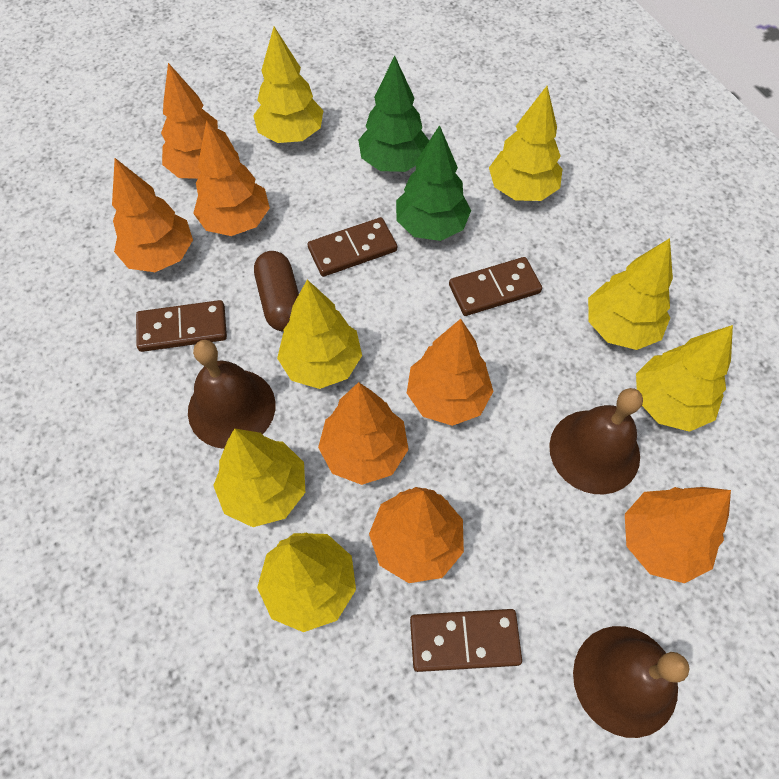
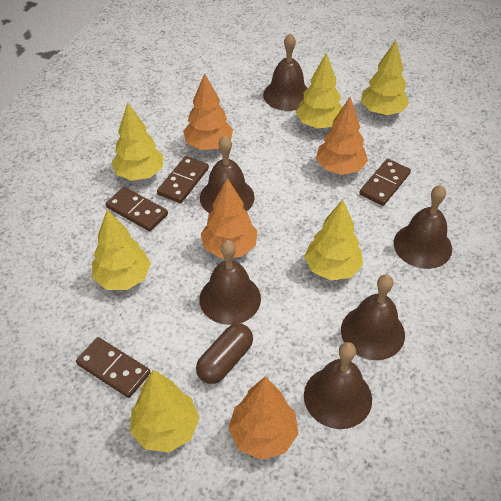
brown bell: 3 -> 6
green tree: 2 -> 0
orange tree: 7 -> 4
yellow tree: 7 -> 6

